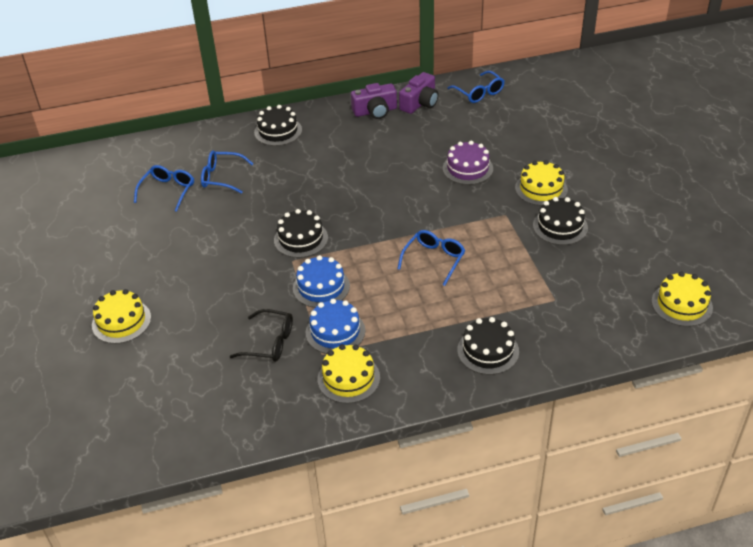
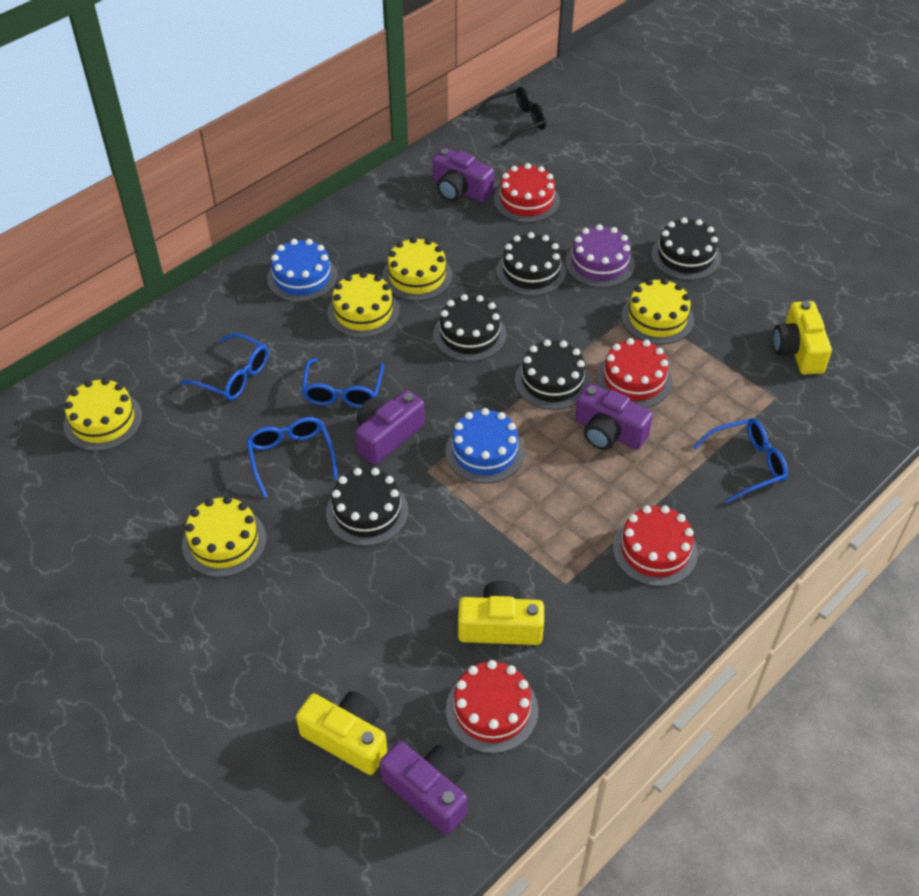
black cake: 4 -> 5
purple camera: 2 -> 4
red cake: 0 -> 4
yellow cake: 4 -> 5
yellow camera: 0 -> 3

